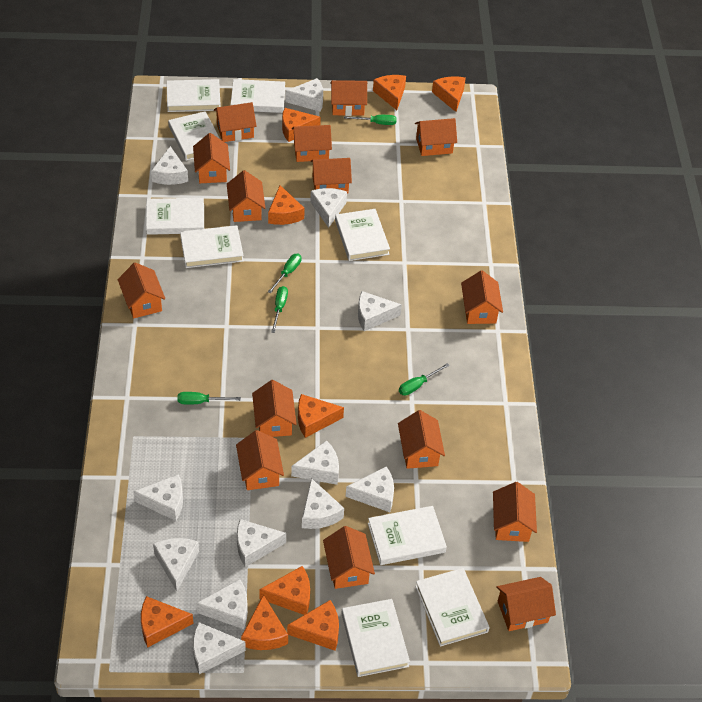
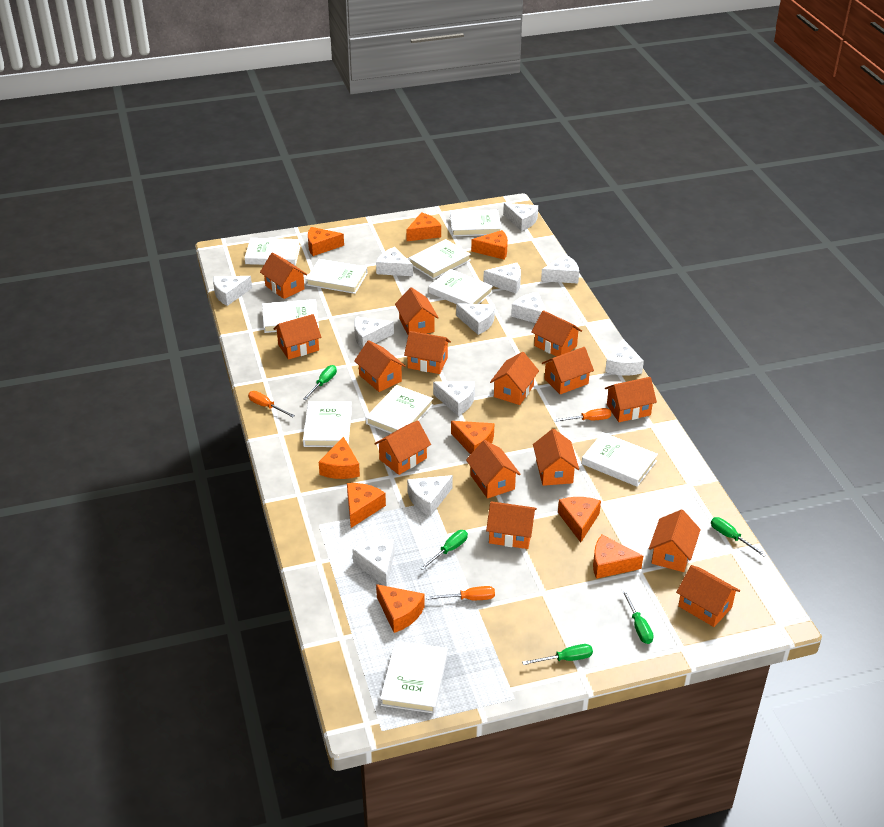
orange screwdriver: 0 -> 3
white book: 9 -> 10

